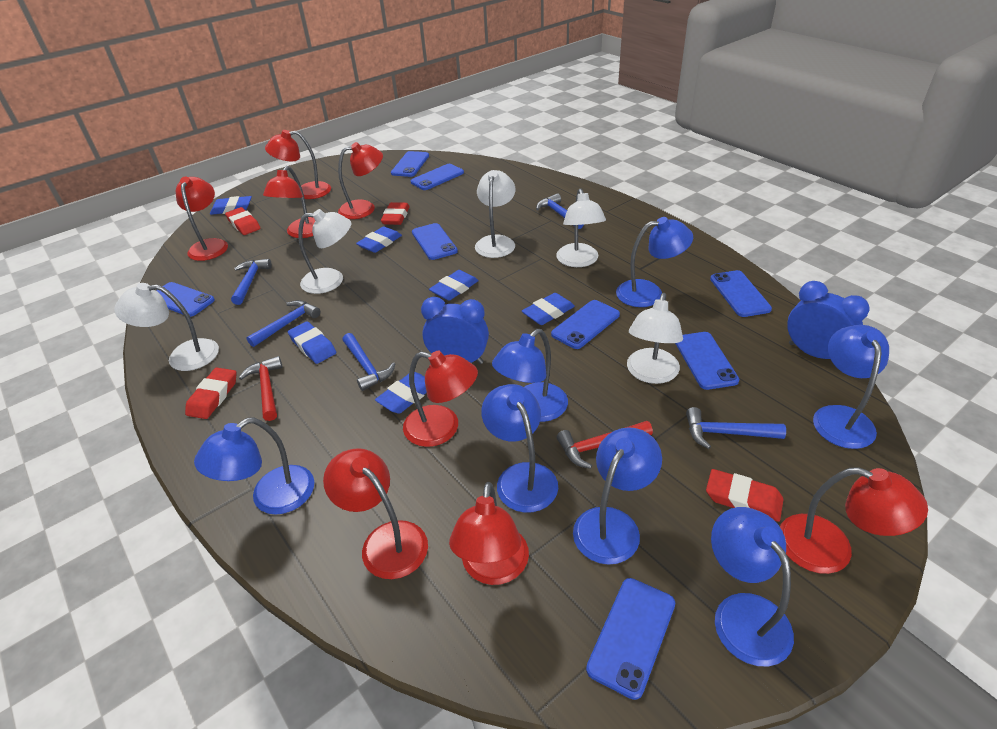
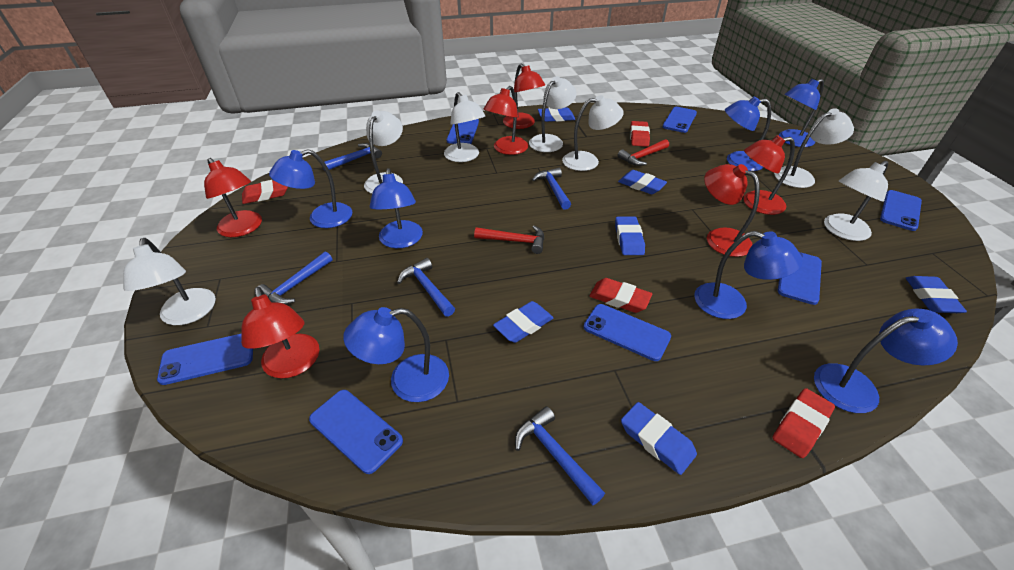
blue clock: 2 -> 0
blue phone: 8 -> 7
red lamp: 8 -> 6
white lamp: 5 -> 7

